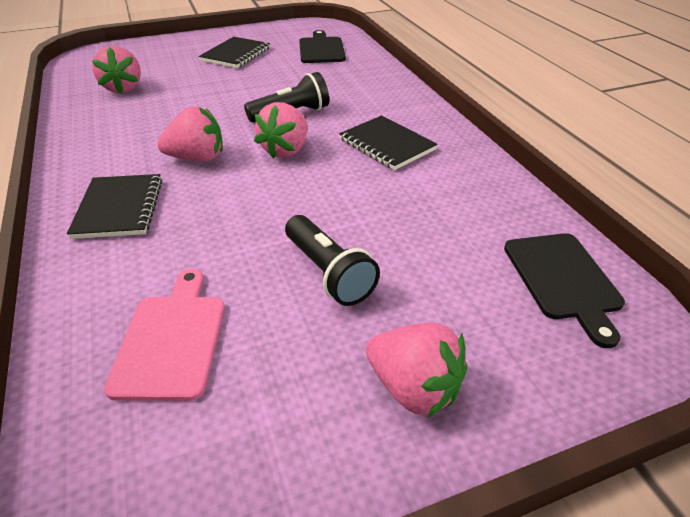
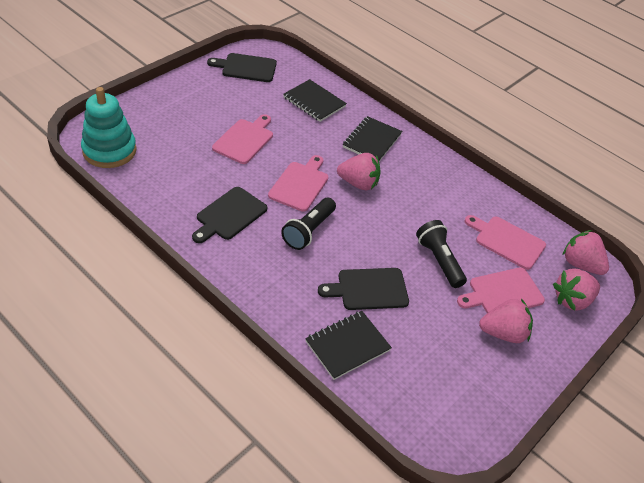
black cutting board: 2 -> 3
pink cutting board: 1 -> 4
turquoise stacking toy: 0 -> 1

